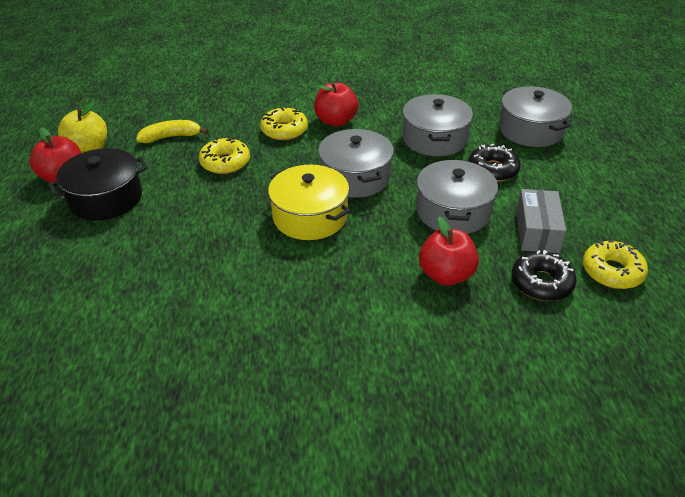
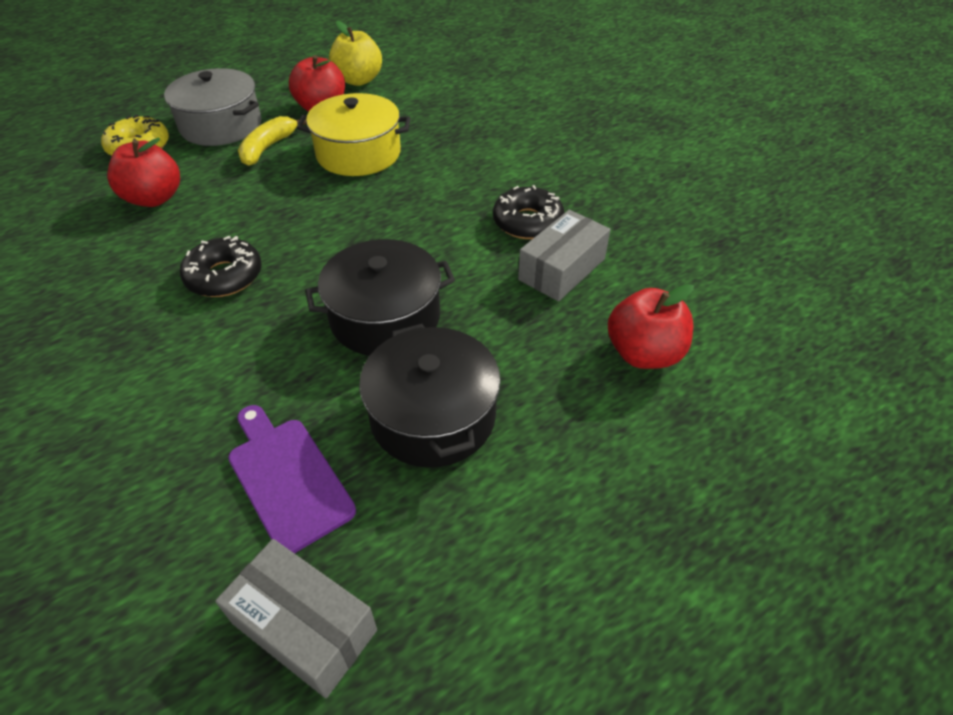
black pot: 1 -> 2
grey box: 1 -> 2
grey pot: 4 -> 1
purple cutting board: 0 -> 1
yellow donut: 3 -> 1

